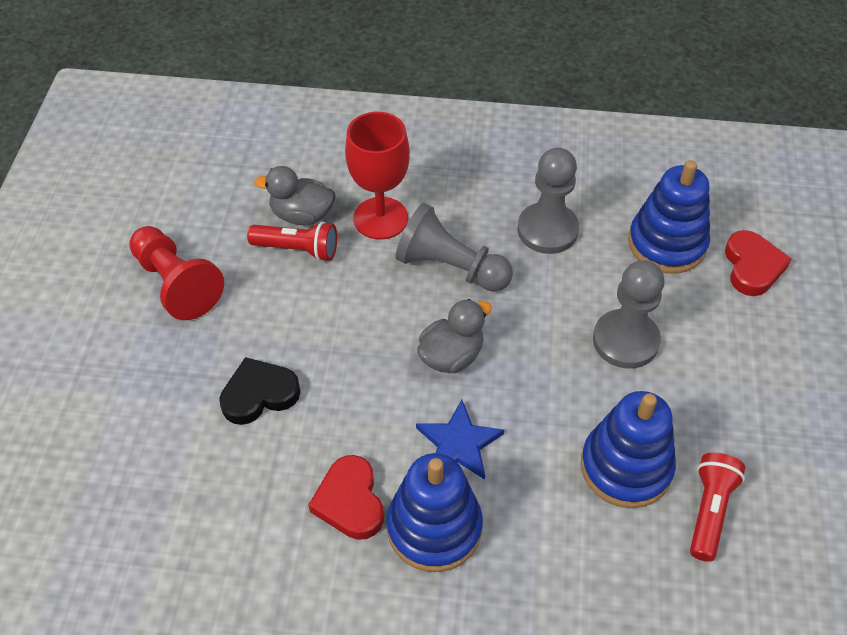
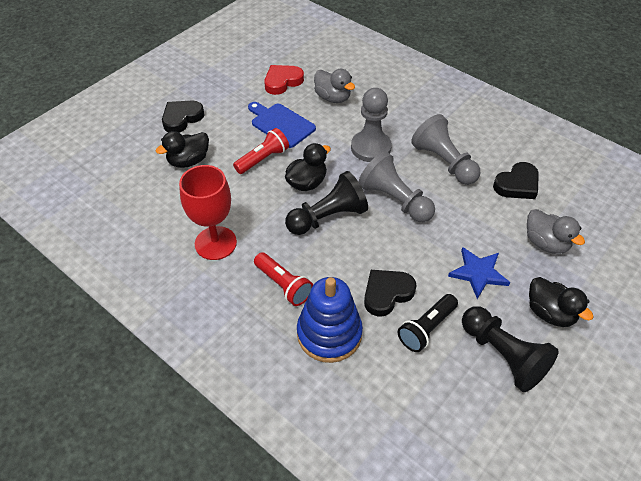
black duck: 0 -> 3
black flashlight: 0 -> 1
black heart: 1 -> 3
black pawn: 0 -> 2
blue cutting board: 0 -> 1
blue stacking toy: 3 -> 1
red heart: 2 -> 1
red pawn: 1 -> 0

